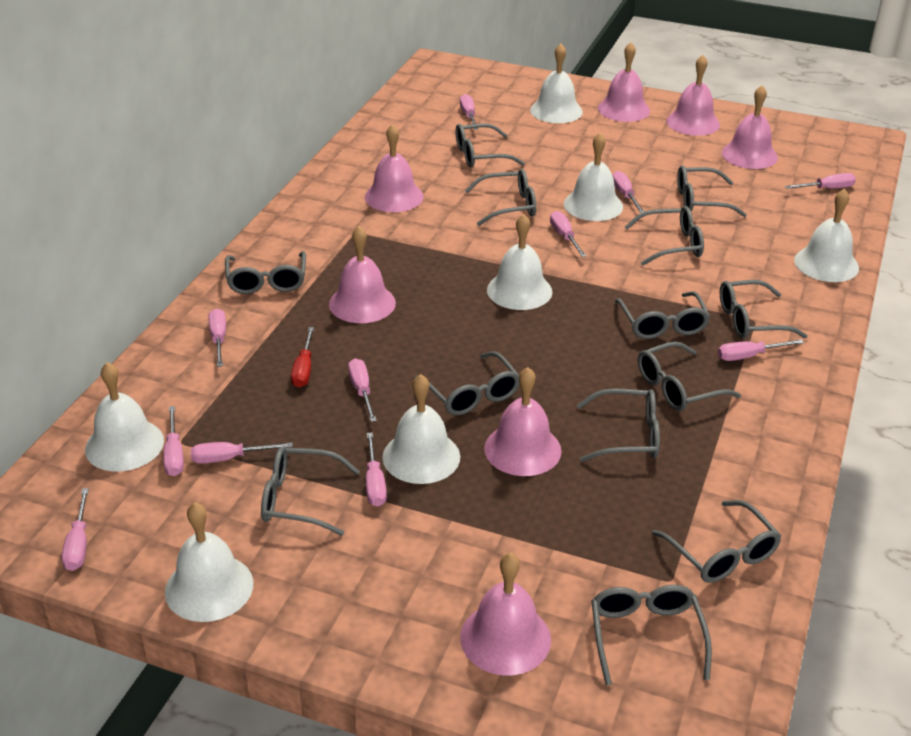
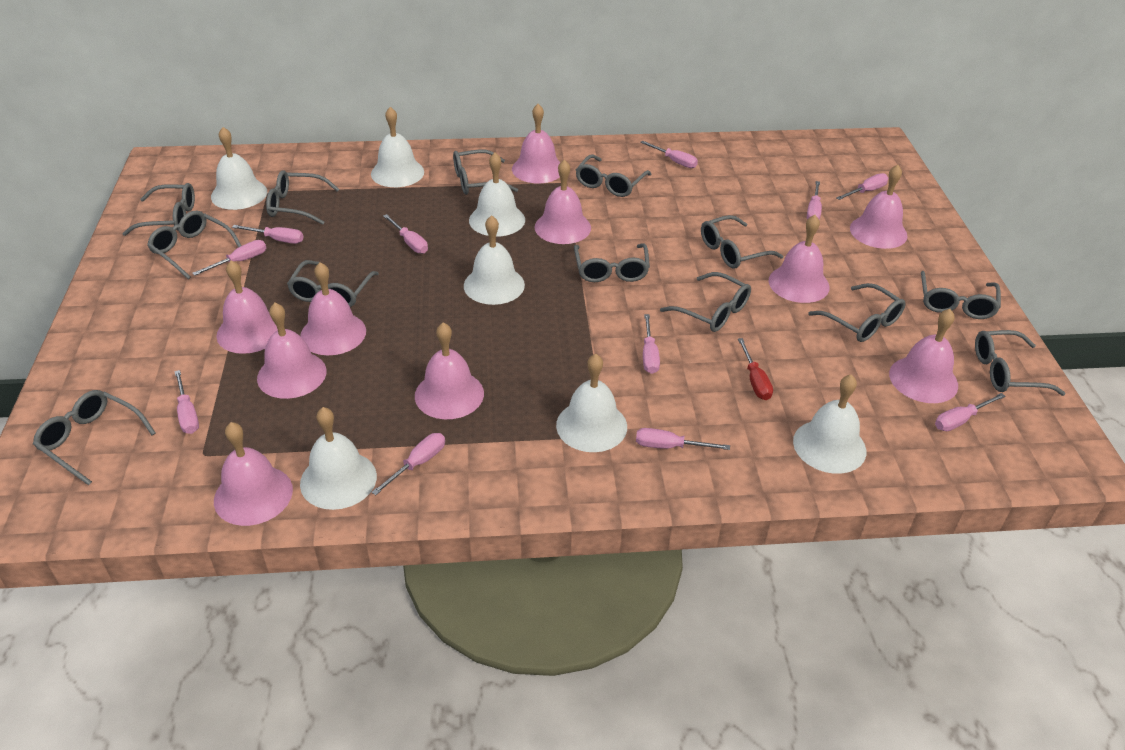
pink bell: 7 -> 10

